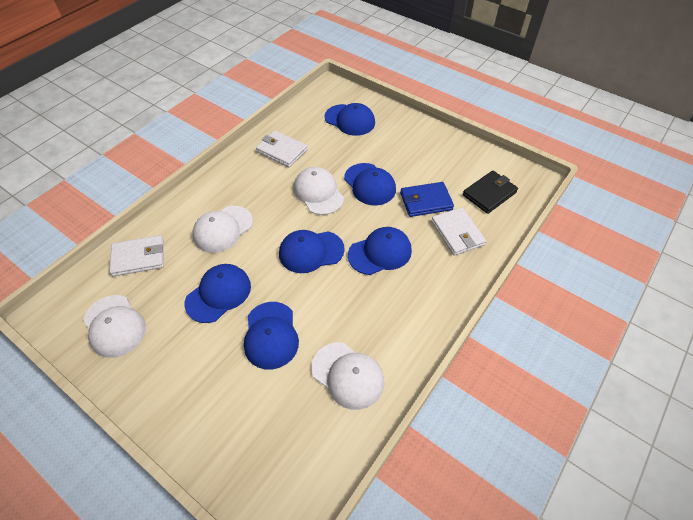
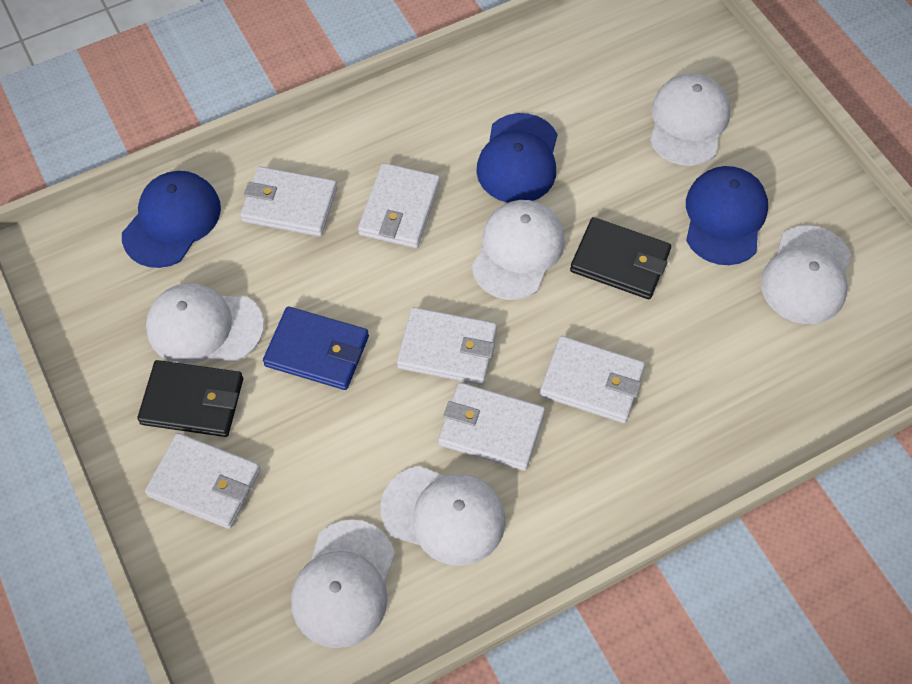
black wallet: 1 -> 2
blue cap: 6 -> 3
white cap: 4 -> 6
white wallet: 3 -> 6

